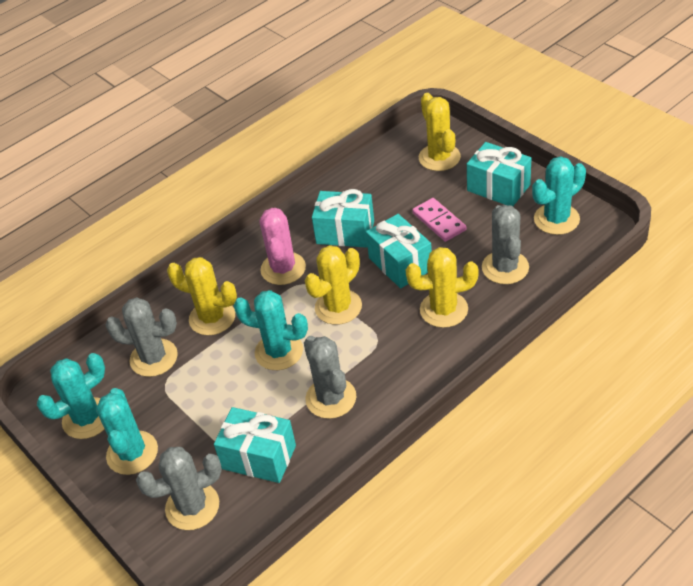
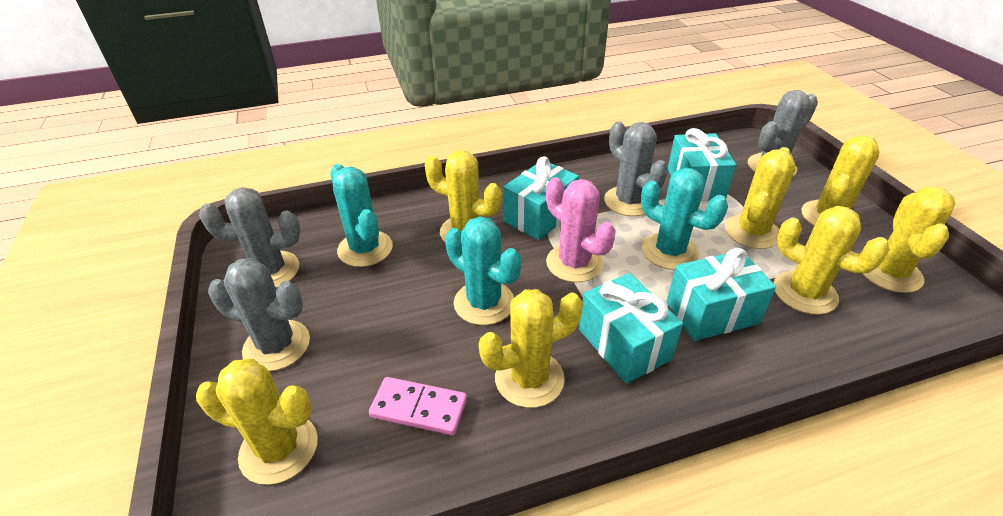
turquoise cactus: 4 -> 3
yellow cactus: 4 -> 7

